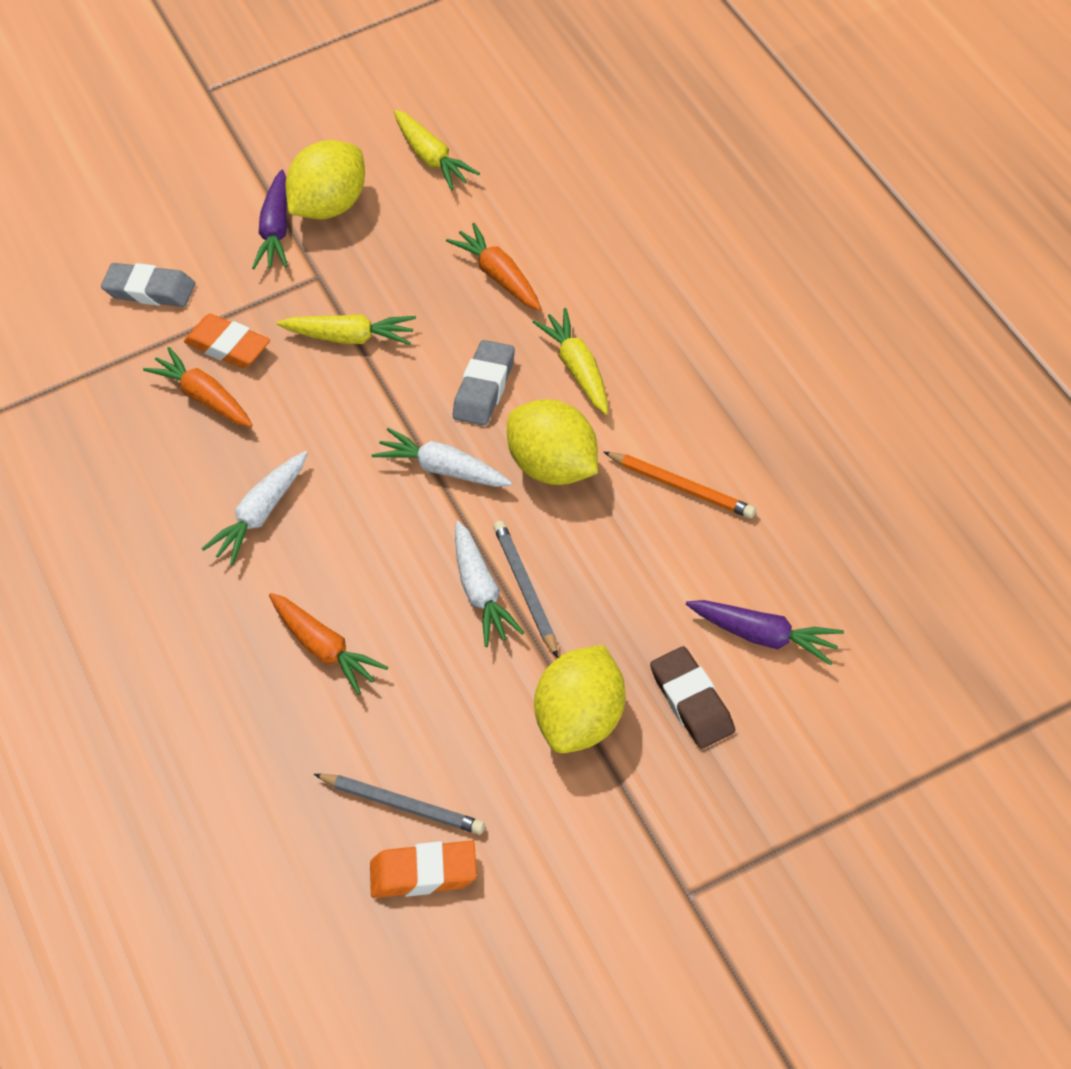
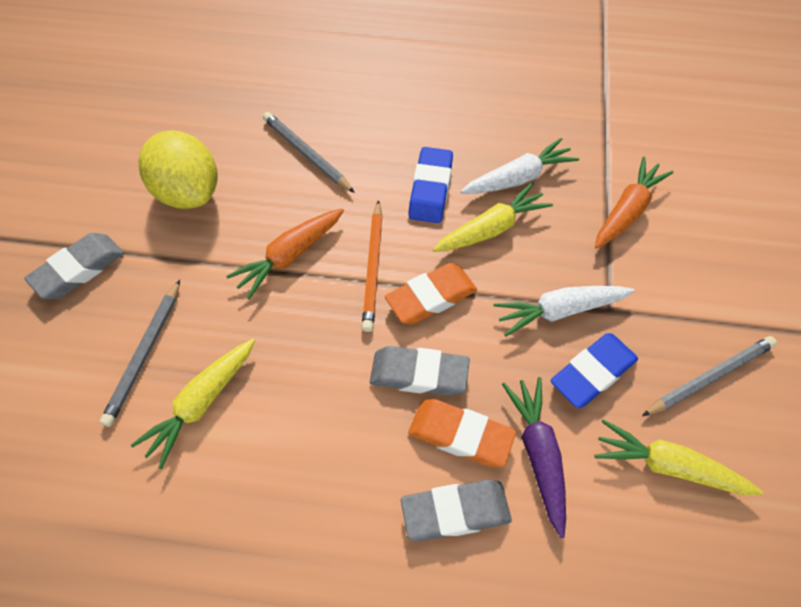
blue eraser: 0 -> 2
brown eraser: 1 -> 0
grey eraser: 2 -> 3
grey pencil: 2 -> 3
orange carrot: 3 -> 2
purple carrot: 2 -> 1
white carrot: 3 -> 2
yellow lemon: 3 -> 1

